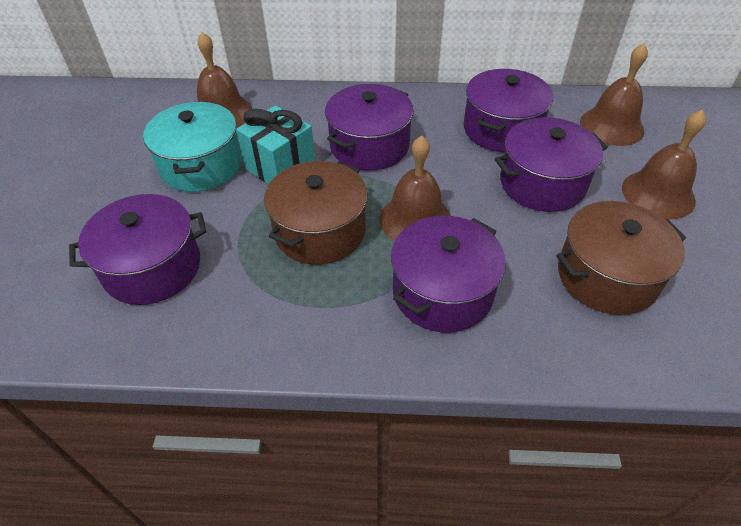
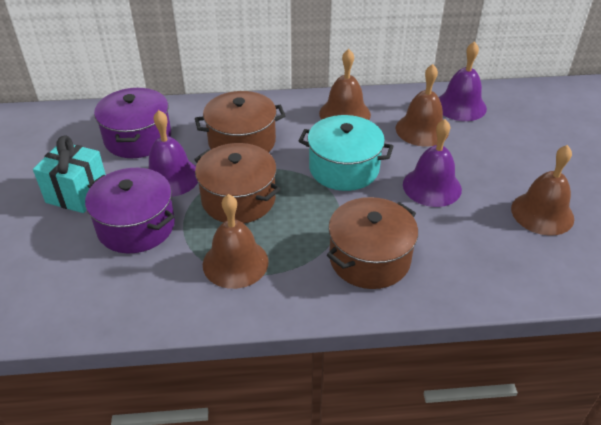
brown pot: 2 -> 3
purple bell: 0 -> 3
purple pot: 5 -> 2

